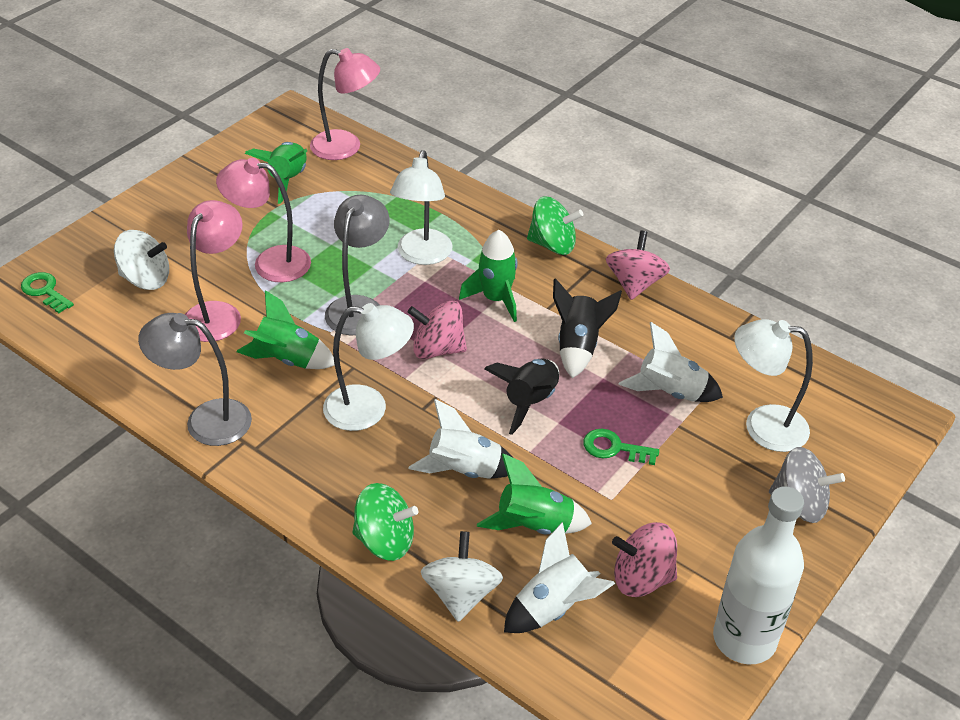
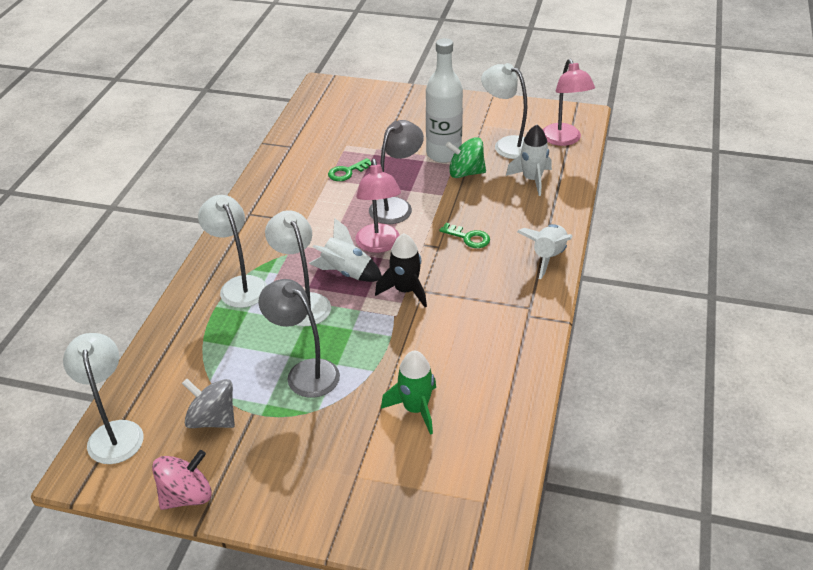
black rocket: 2 -> 1
green rocket: 4 -> 1
green spinning top: 2 -> 1
pink lamp: 3 -> 2
pink spinning top: 3 -> 1
white lamp: 3 -> 4
white spinning top: 2 -> 0

